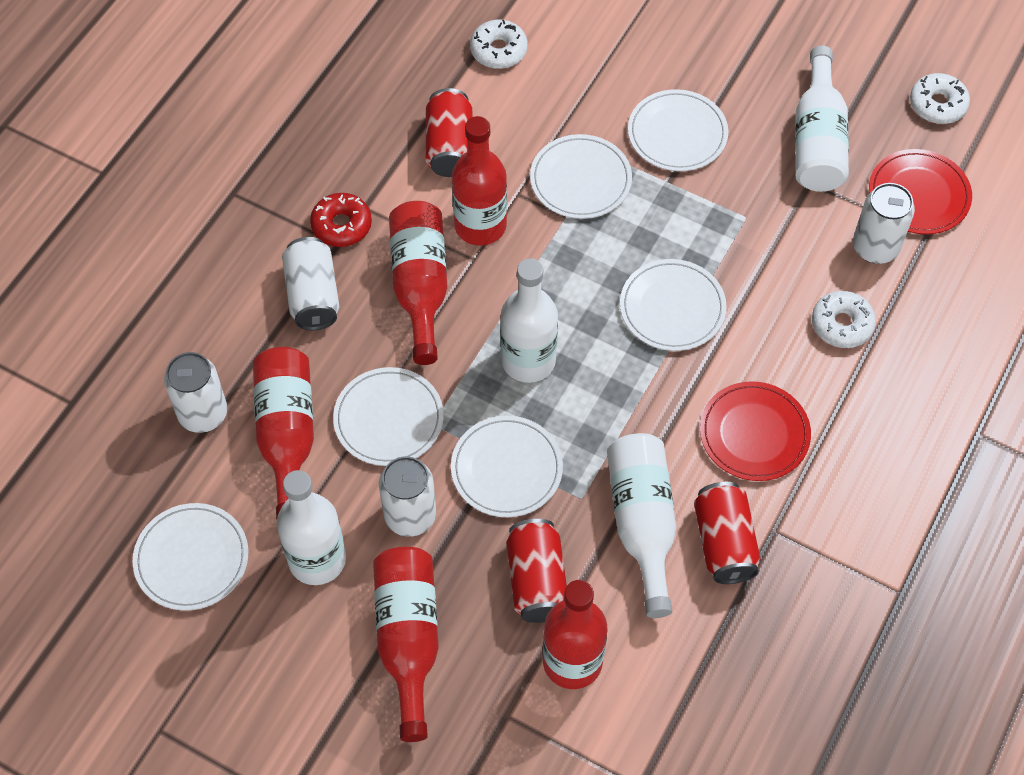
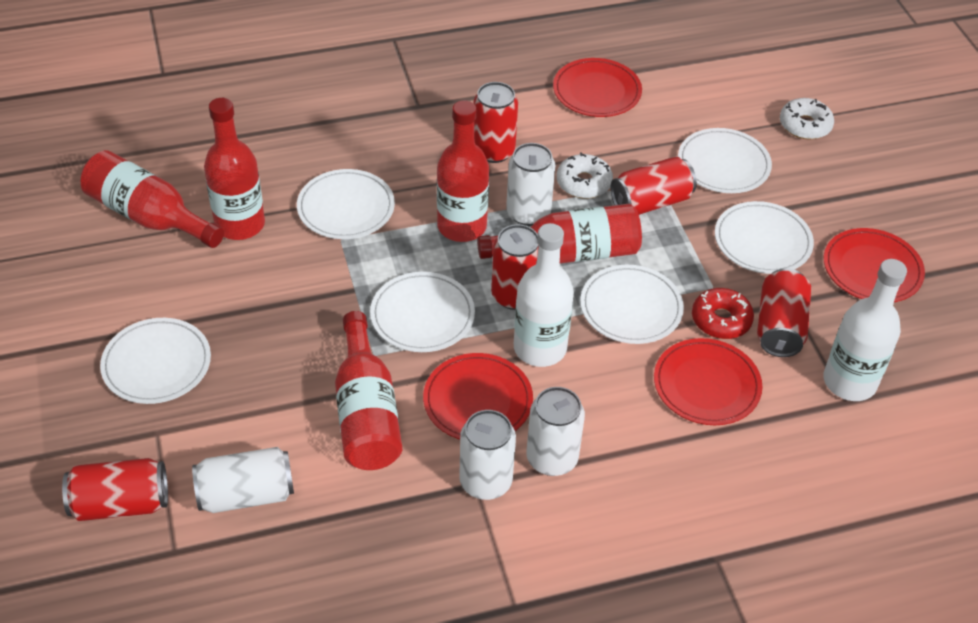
red can: 3 -> 5
red plate: 2 -> 4
white bottle: 4 -> 2
white donut: 3 -> 2

